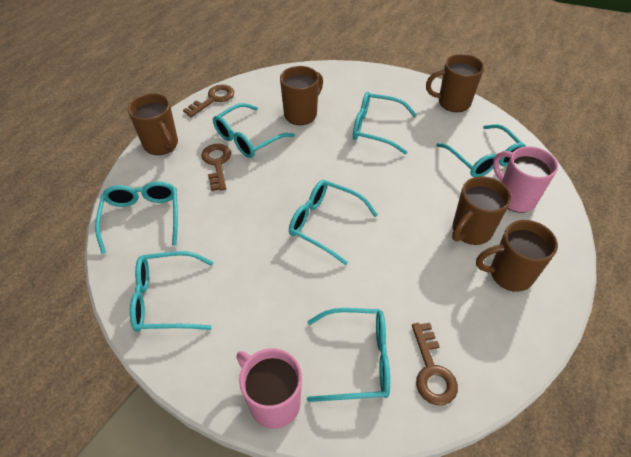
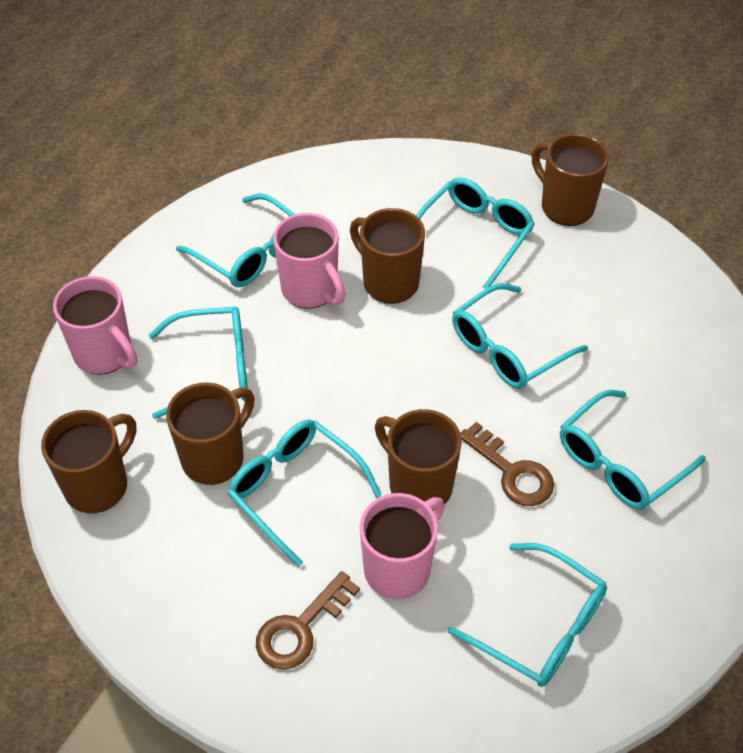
brown key: 3 -> 2
pink mug: 2 -> 3

